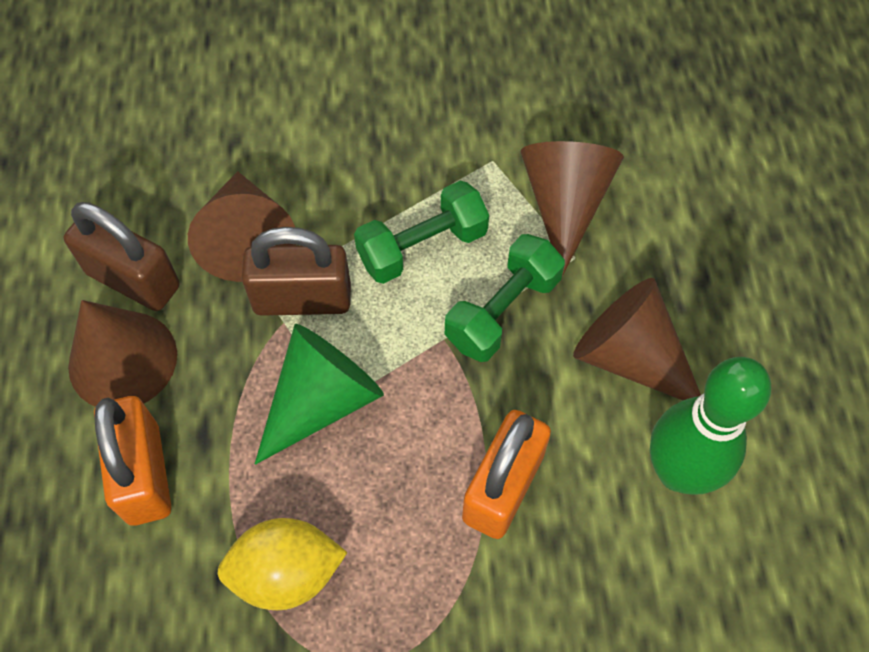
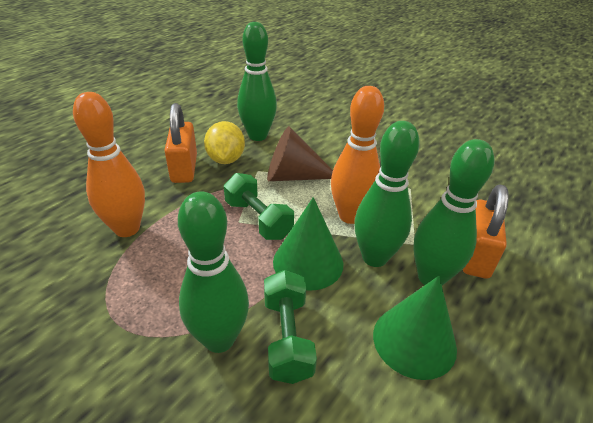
brown cone: 4 -> 1
brown padlock: 2 -> 0
green bowling pin: 1 -> 4
green cone: 1 -> 2
orange bowling pin: 0 -> 2

